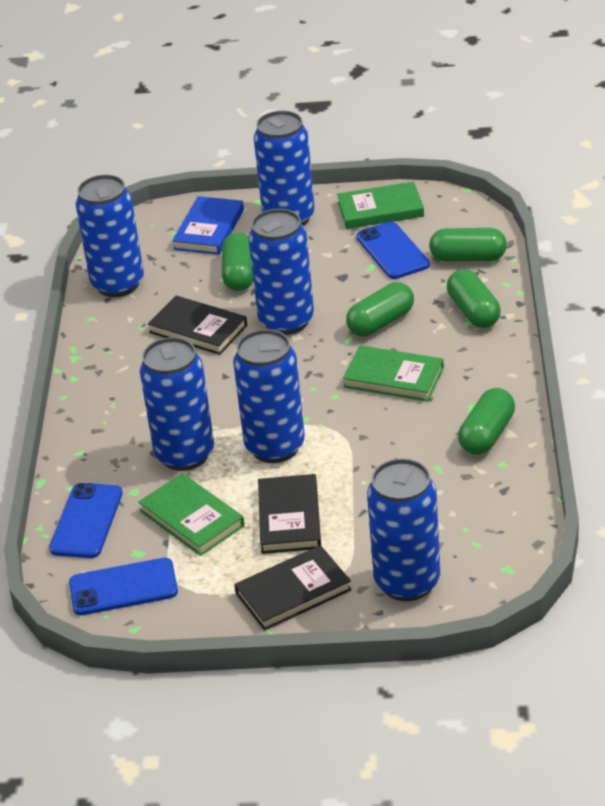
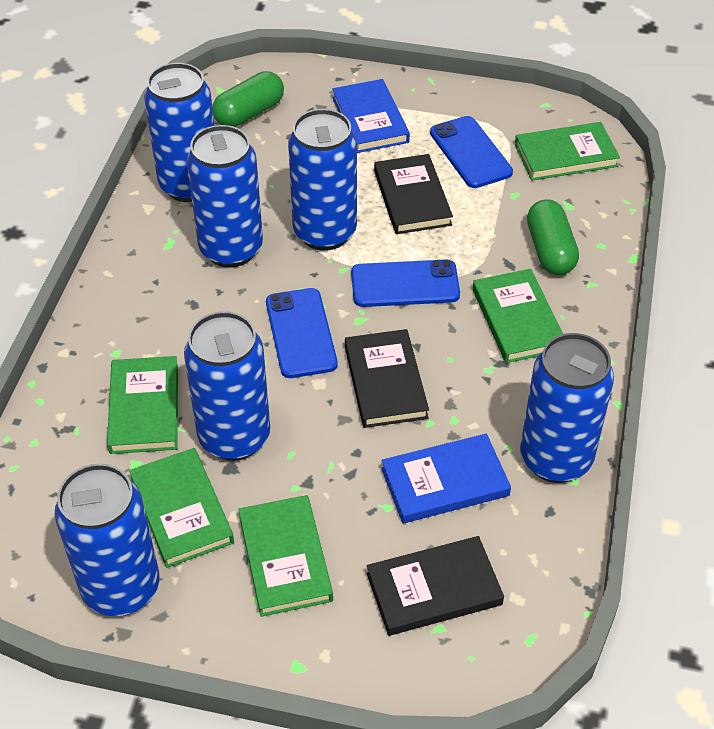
blue book: 1 -> 2
green book: 3 -> 5
green capsule: 5 -> 2

